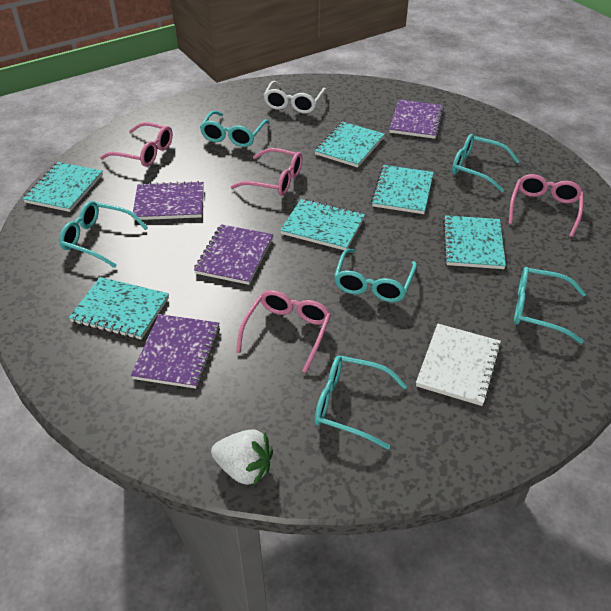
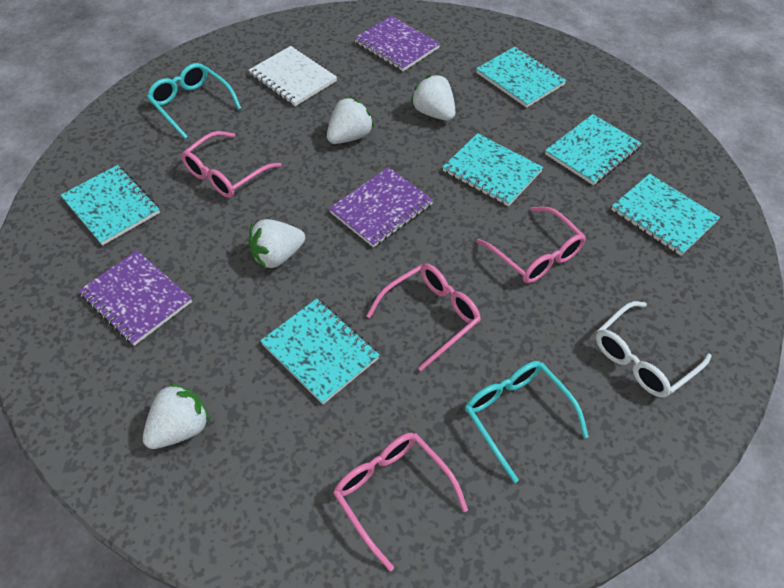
purple notebook: 4 -> 3
turquoise glasses: 6 -> 2
white strawberry: 1 -> 4

